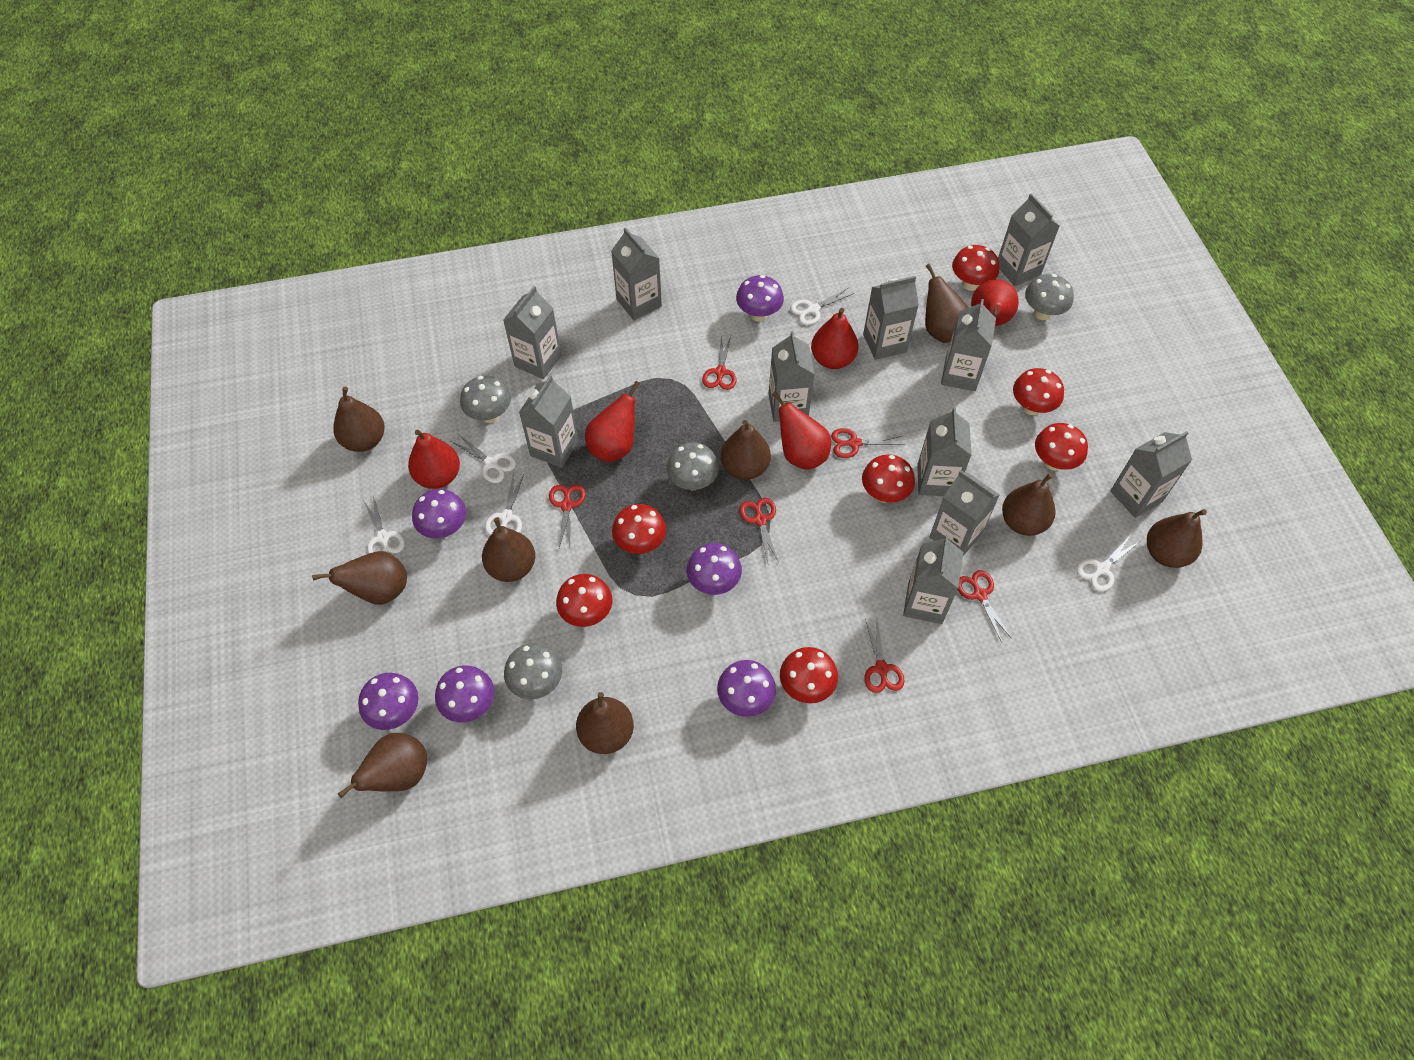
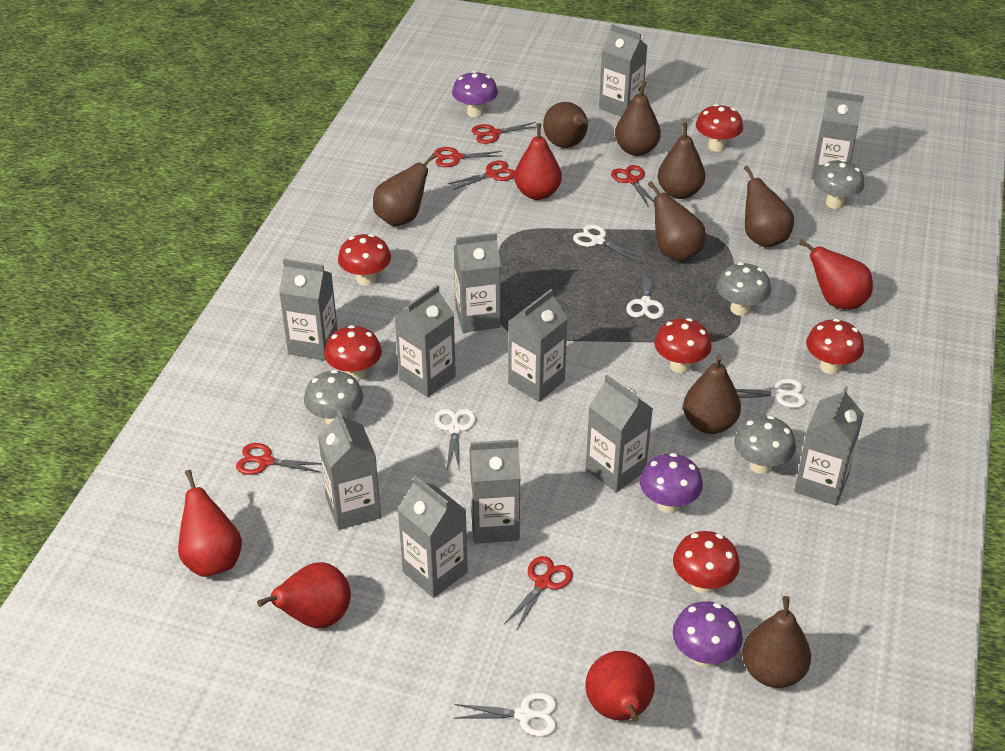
brown pear: 9 -> 8
purple mushroom: 6 -> 3
red mushroom: 7 -> 6

